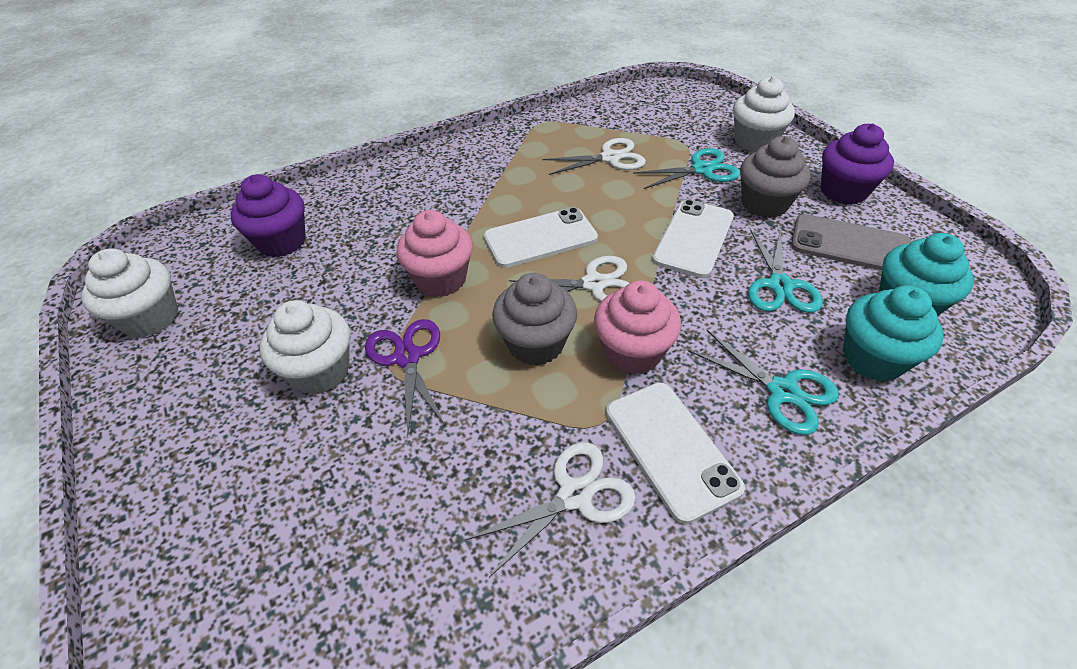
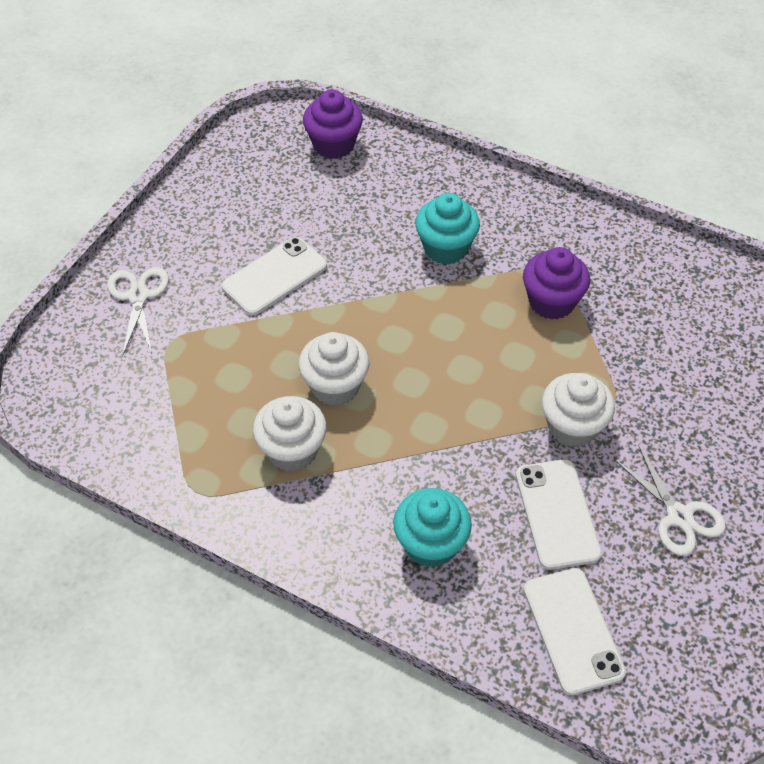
grey cupcake: 2 -> 0
grey phone: 1 -> 0
pink cupcake: 2 -> 0
purple scissors: 1 -> 0
turquoise scissors: 3 -> 0
white scissors: 3 -> 2

